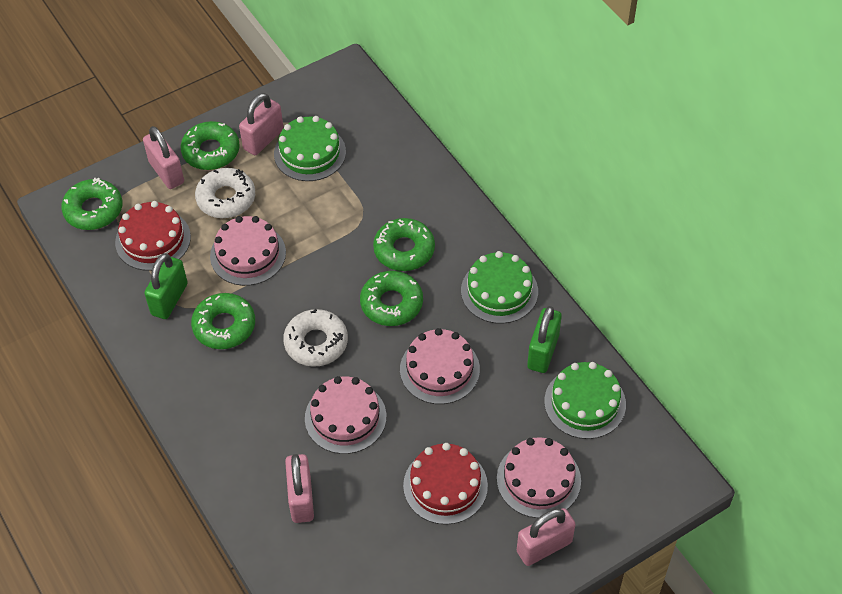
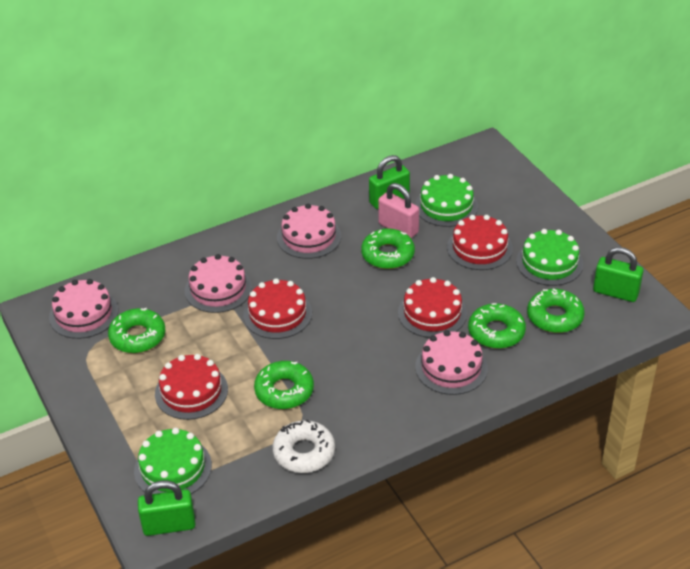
green padlock: 2 -> 3
pink padlock: 4 -> 1
red cake: 2 -> 4
white donut: 2 -> 1

